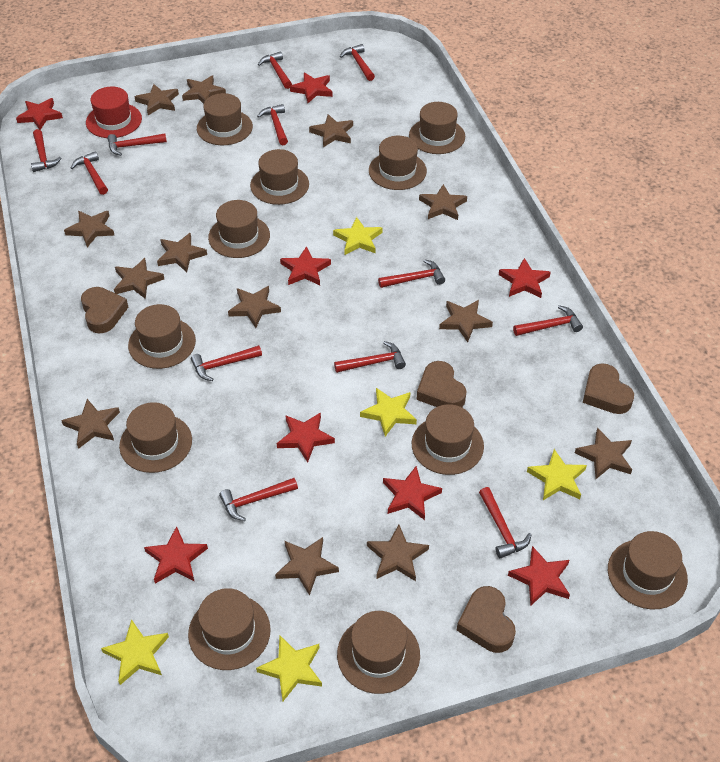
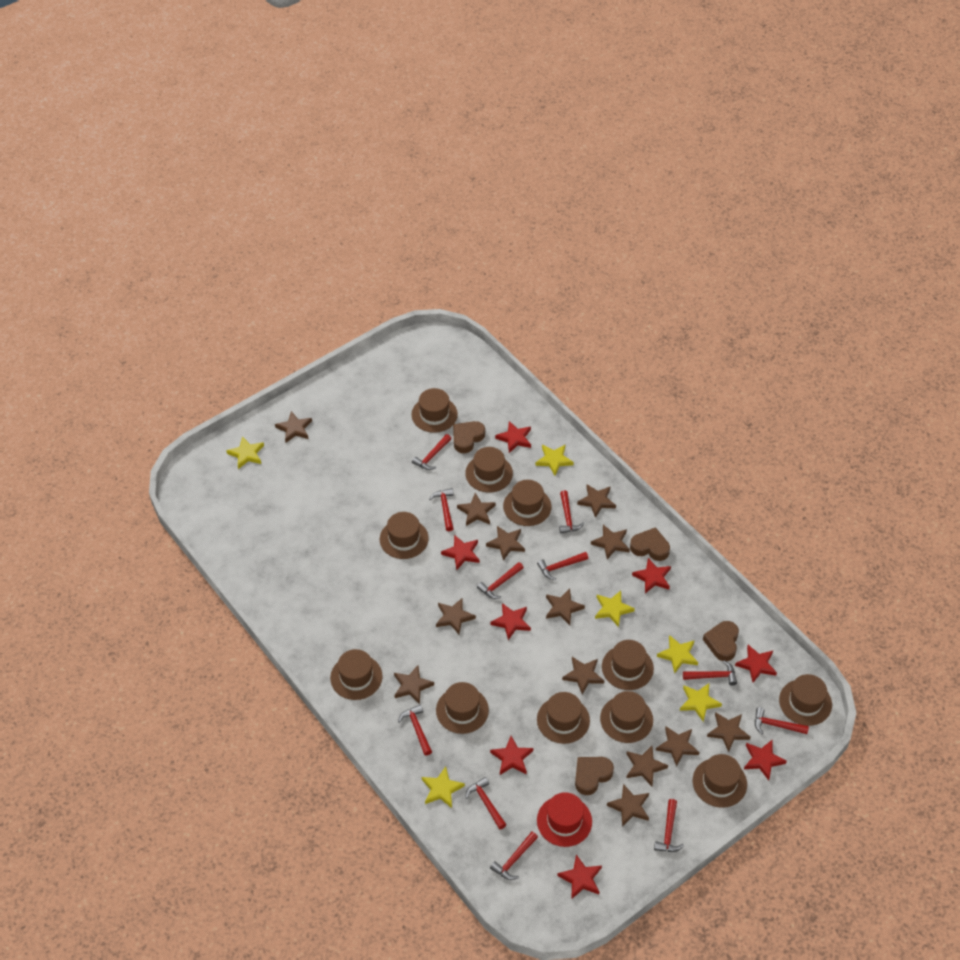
red hammer: 12 -> 11
yellow star: 5 -> 6

